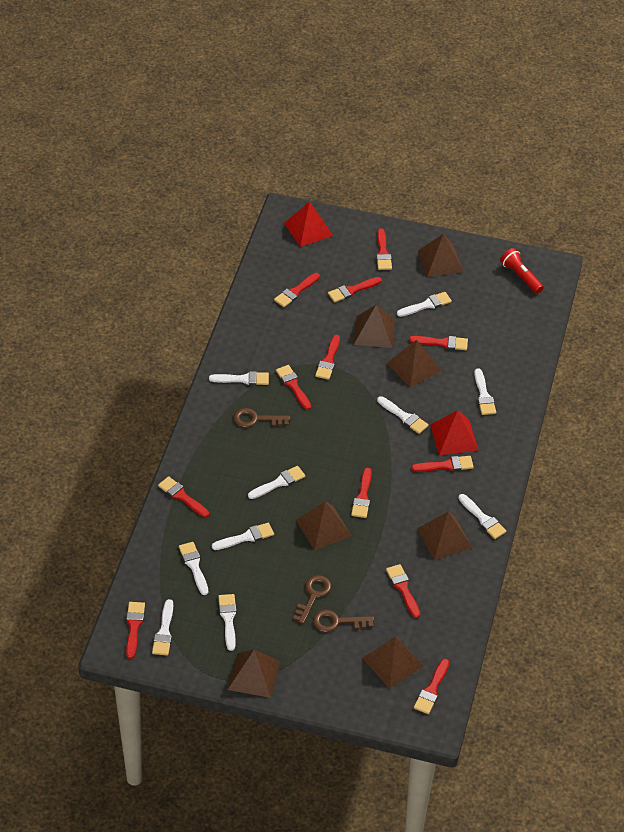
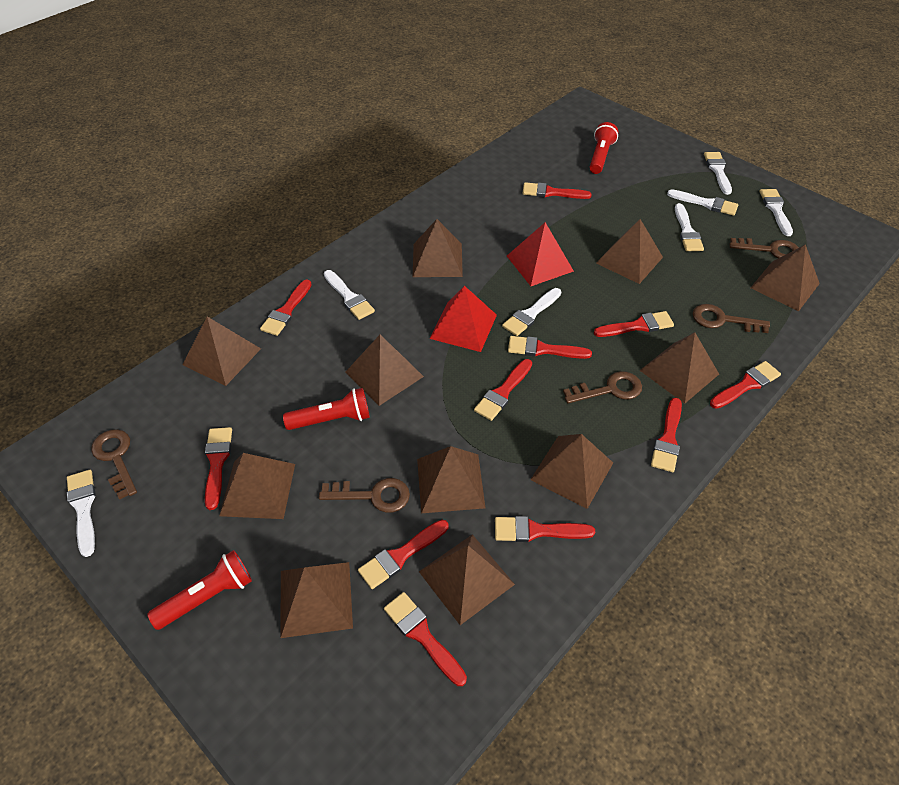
brown key: 3 -> 5
brown pyramid: 7 -> 11
red brush: 12 -> 11
red flashlight: 1 -> 3
white brush: 10 -> 7

